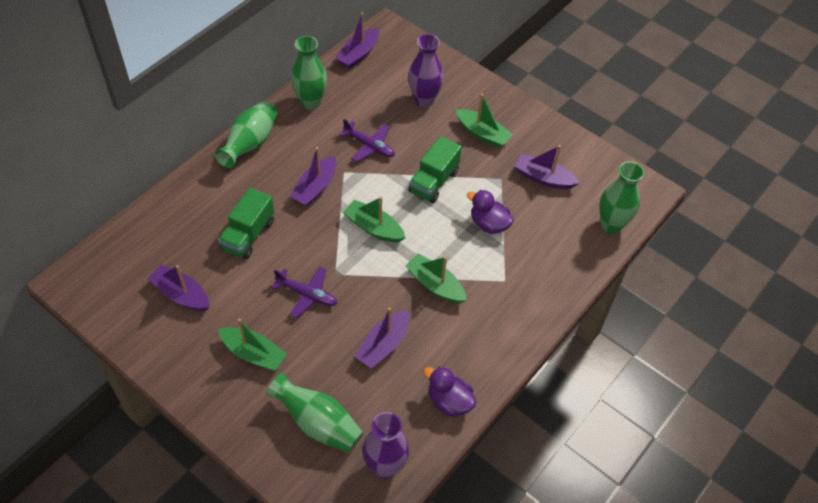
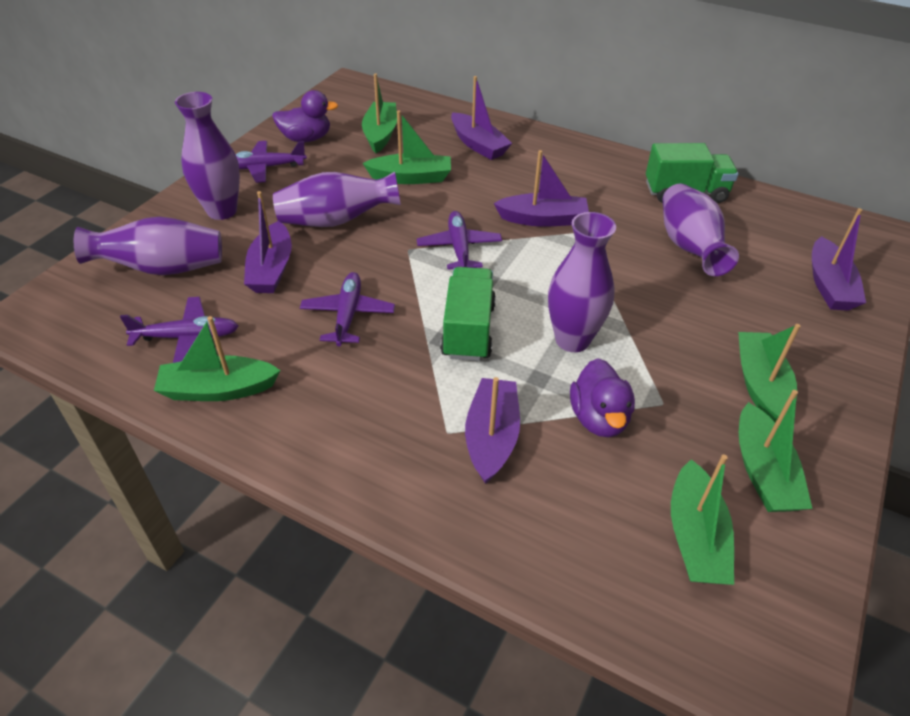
green boat: 4 -> 6
green vase: 4 -> 0
purple plane: 2 -> 4
purple vase: 2 -> 5

